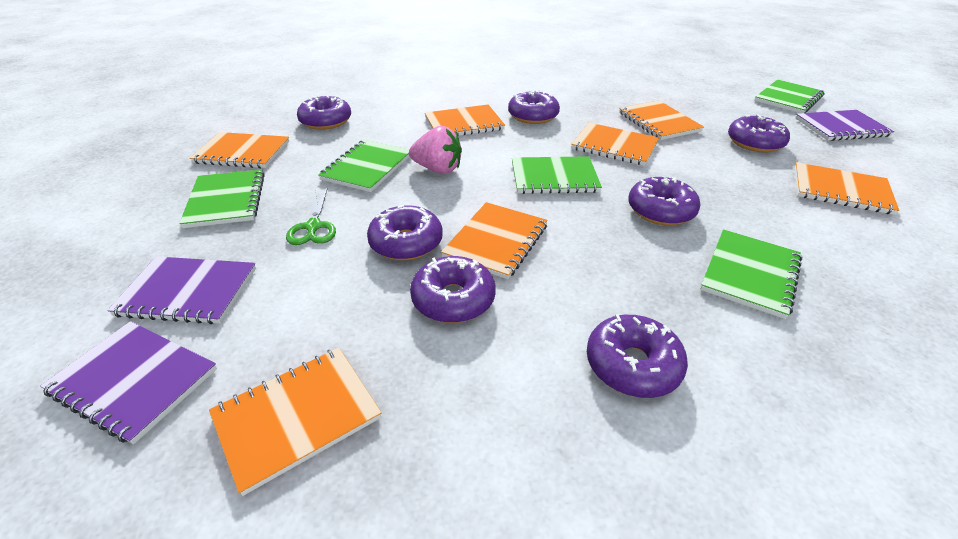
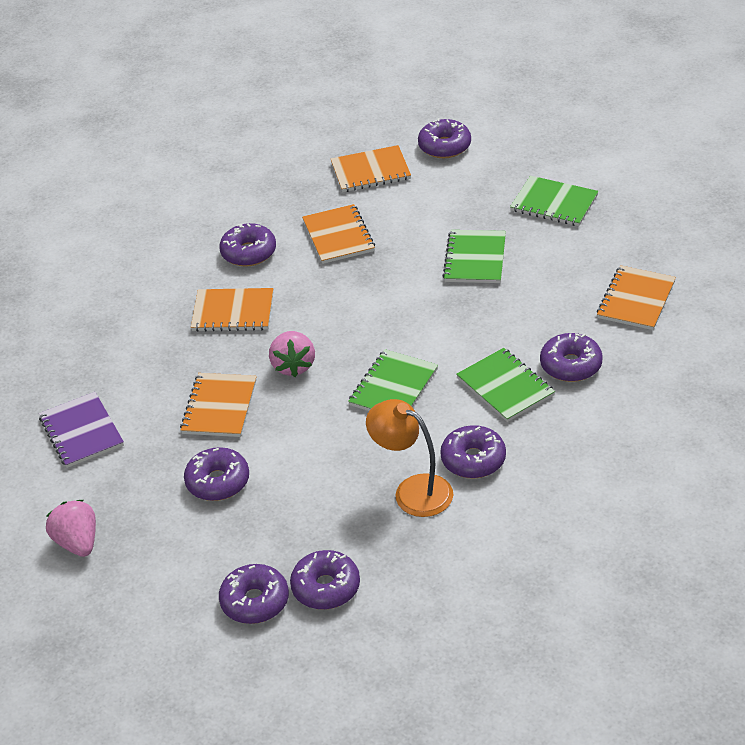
green notebook: 5 -> 4
green scissors: 1 -> 0
orange lamp: 0 -> 1
orange notebook: 7 -> 5
pink strawberry: 1 -> 2
purple notebook: 3 -> 1

